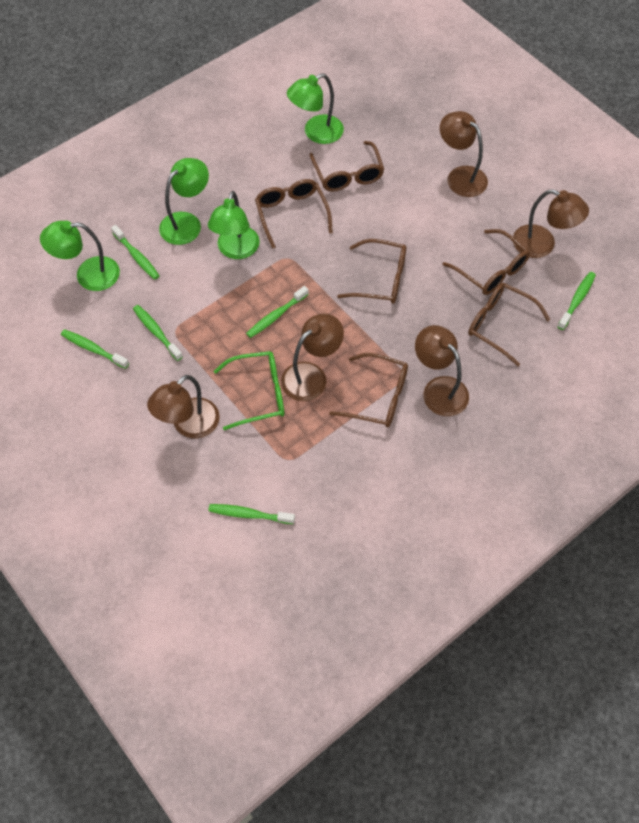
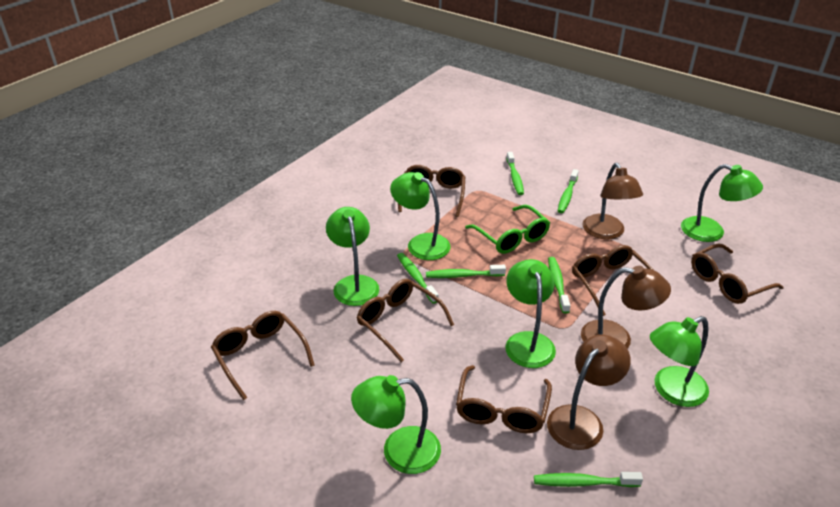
brown lamp: 5 -> 3
green lamp: 4 -> 6

